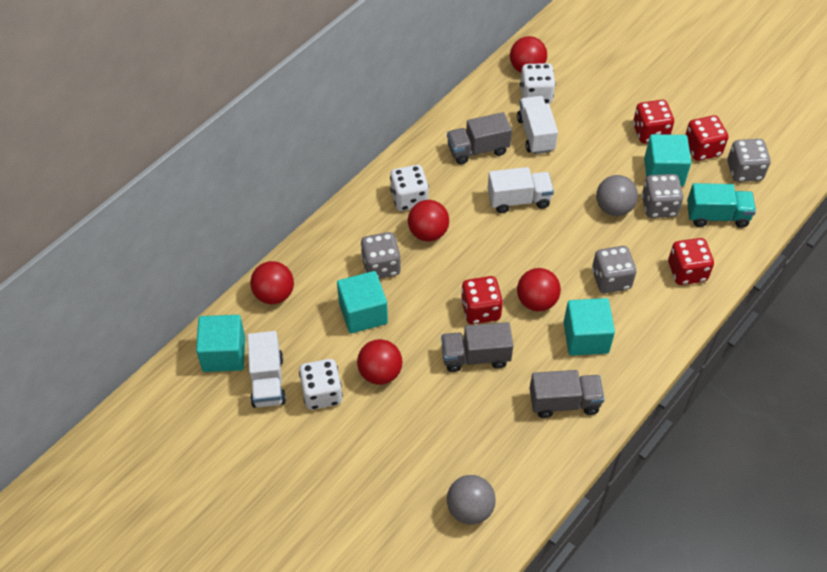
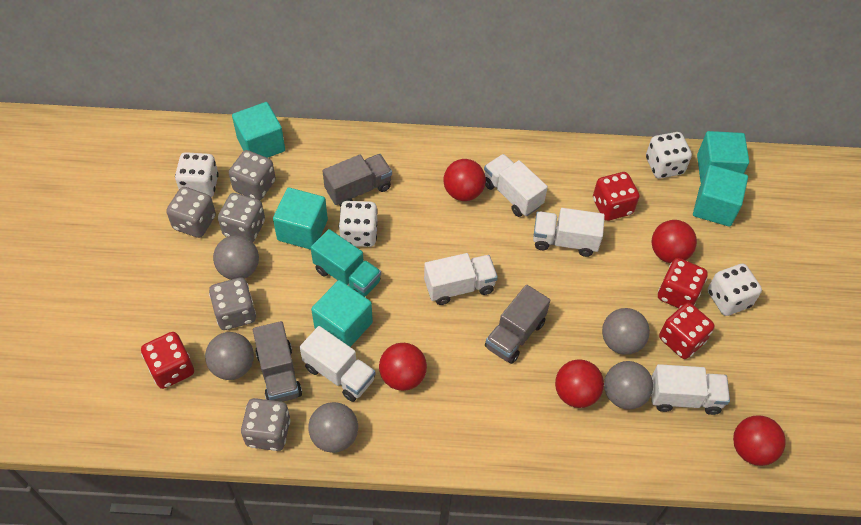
grey ball: 2 -> 5
grey dice: 4 -> 5
turquoise cube: 4 -> 5
white dice: 3 -> 4
white truck: 3 -> 5

